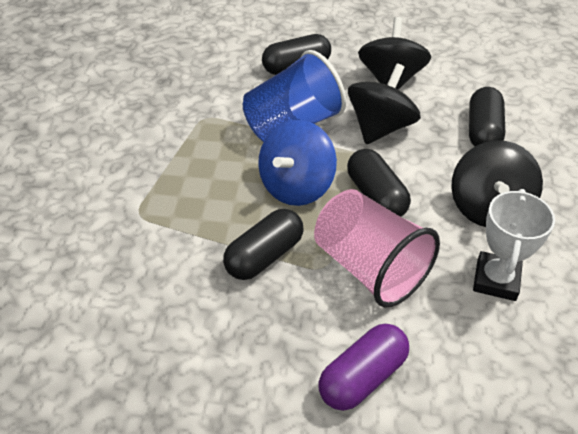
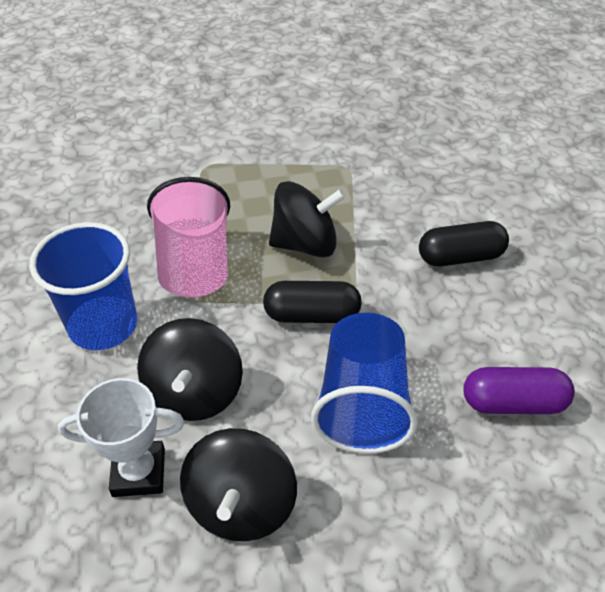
black capsule: 4 -> 2
blue cup: 1 -> 2
blue spinning top: 1 -> 0

